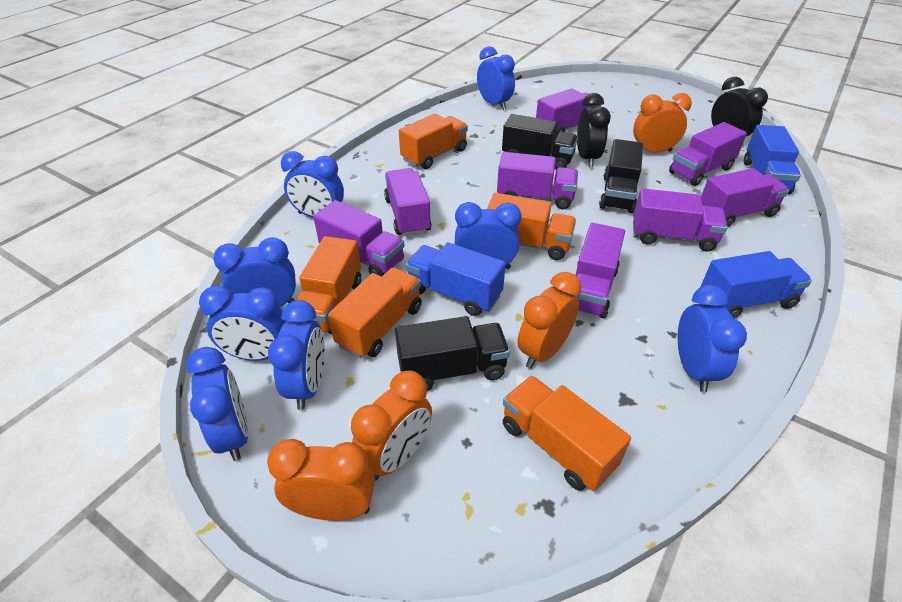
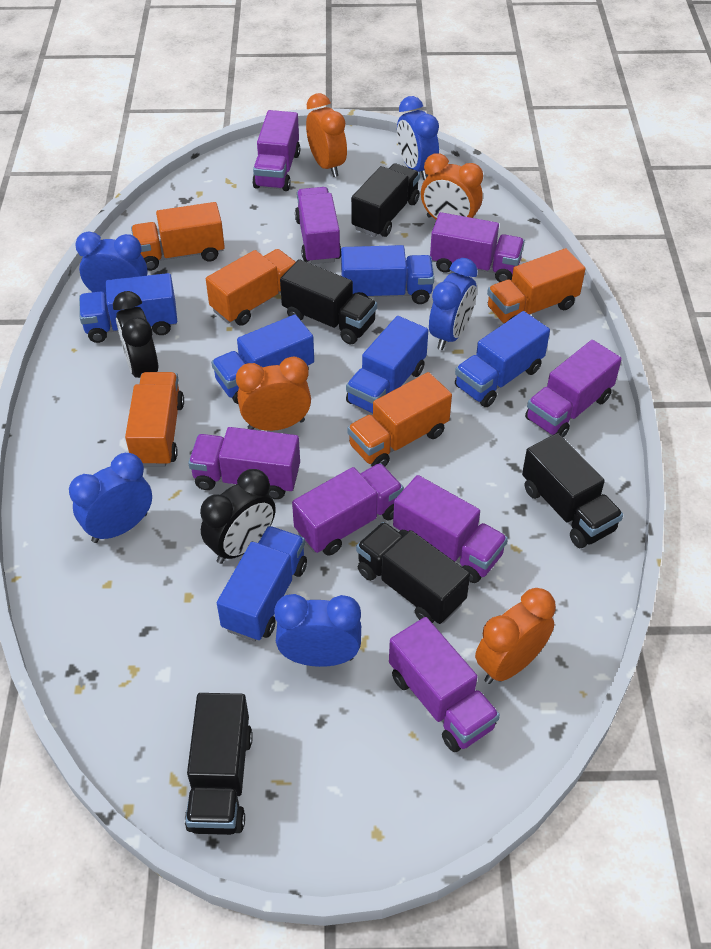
black truck: 3 -> 5
blue clock: 8 -> 5
blue truck: 3 -> 6

